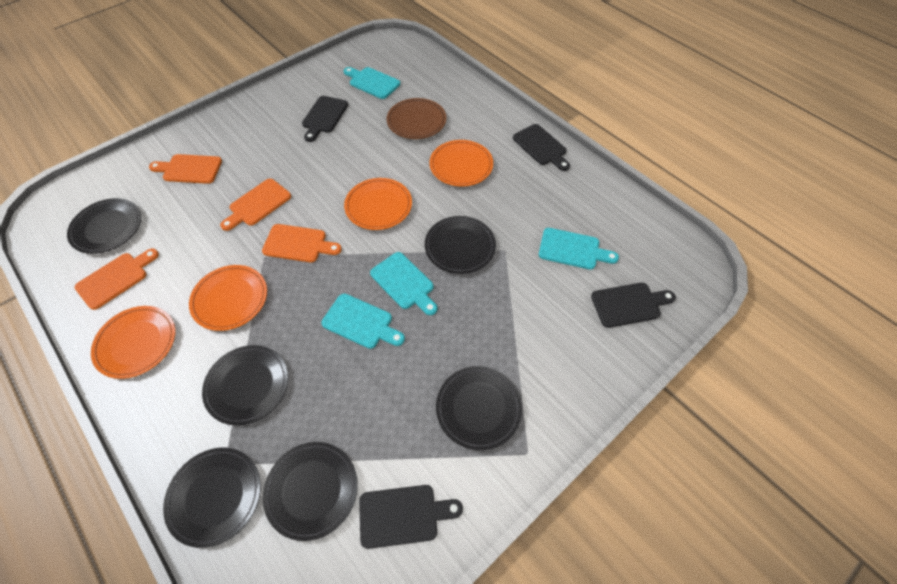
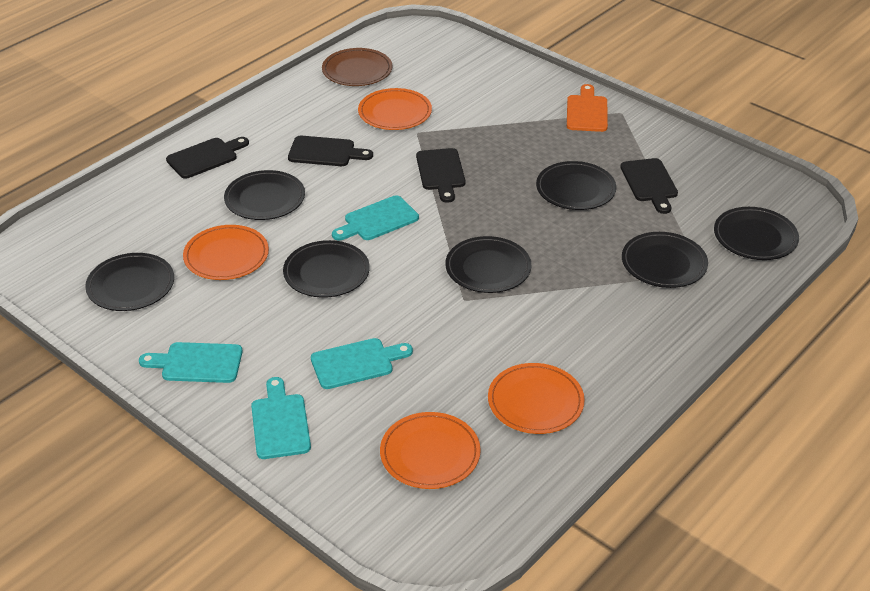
black plate: 6 -> 7
orange cutting board: 4 -> 1

